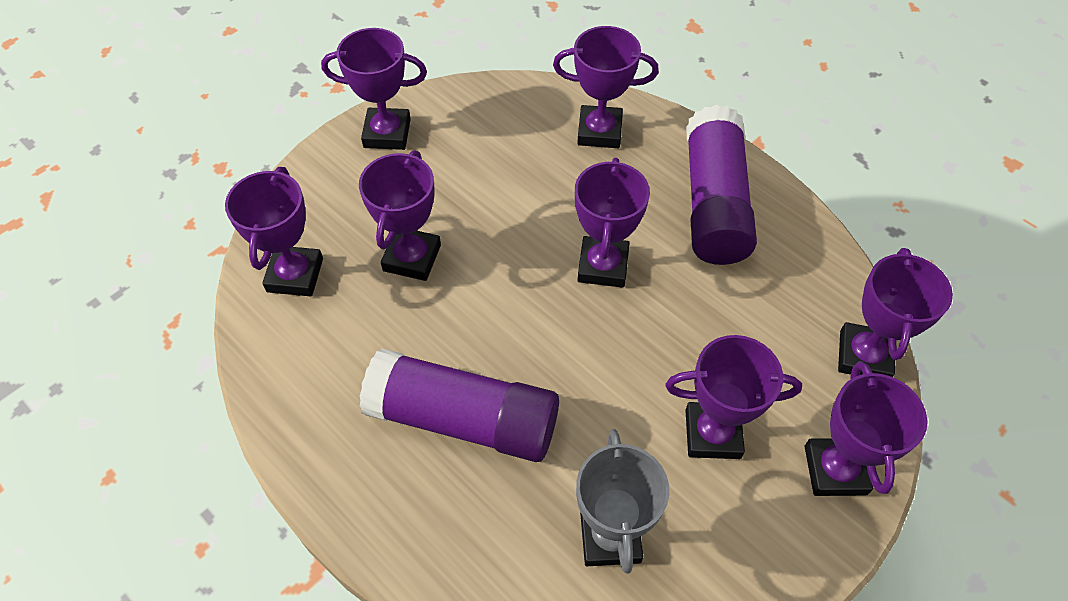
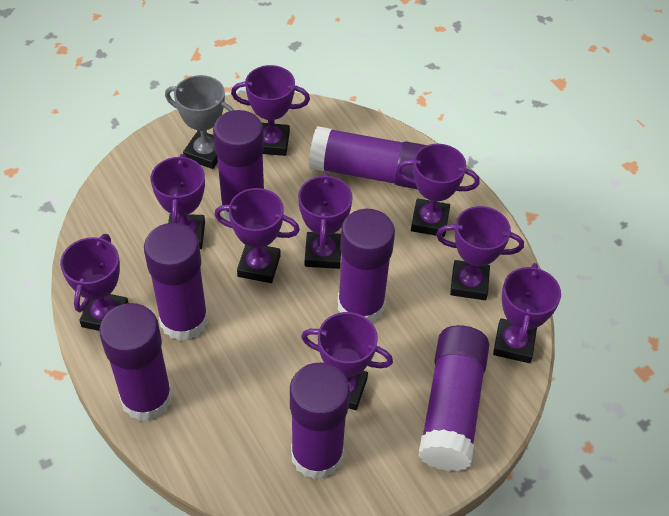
purple glue stick: 2 -> 7
purple trophy: 8 -> 9

